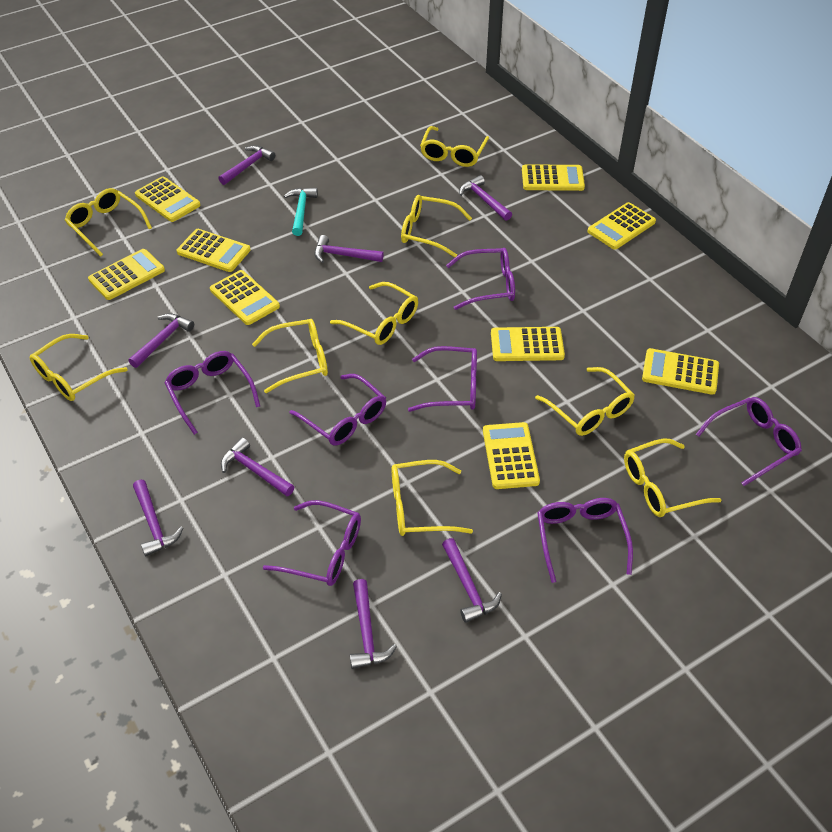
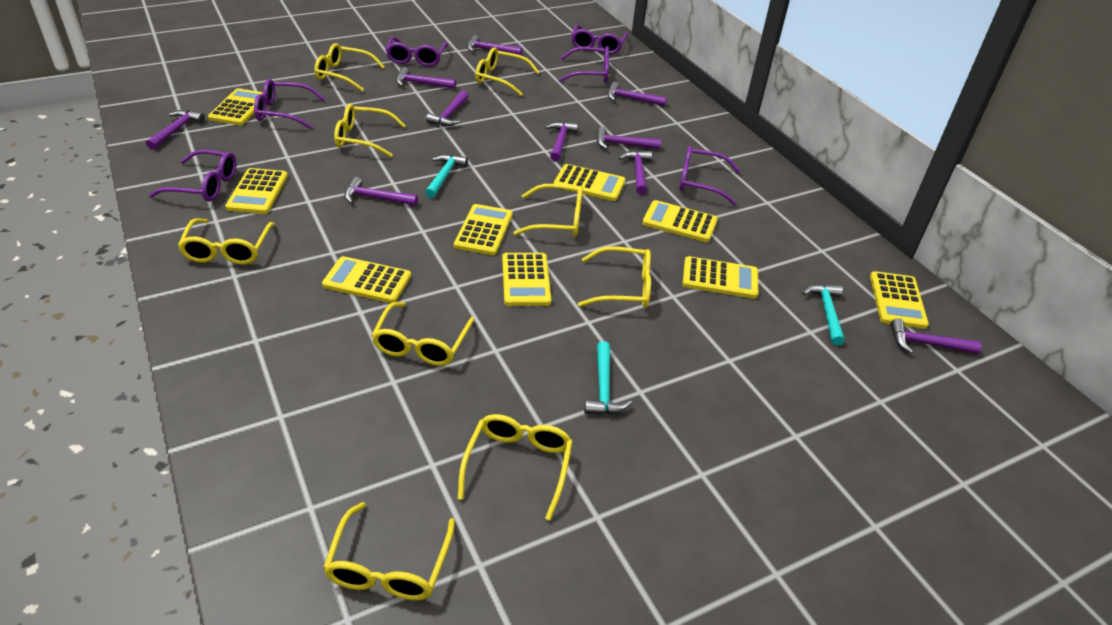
purple glasses: 7 -> 6
purple hammer: 8 -> 10
turquoise hammer: 1 -> 3

